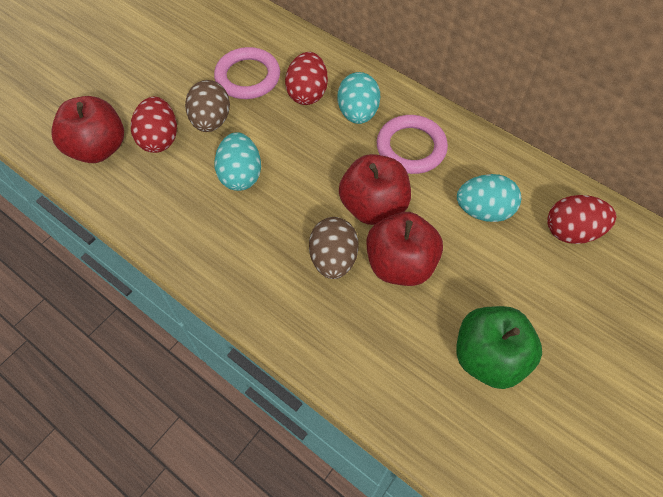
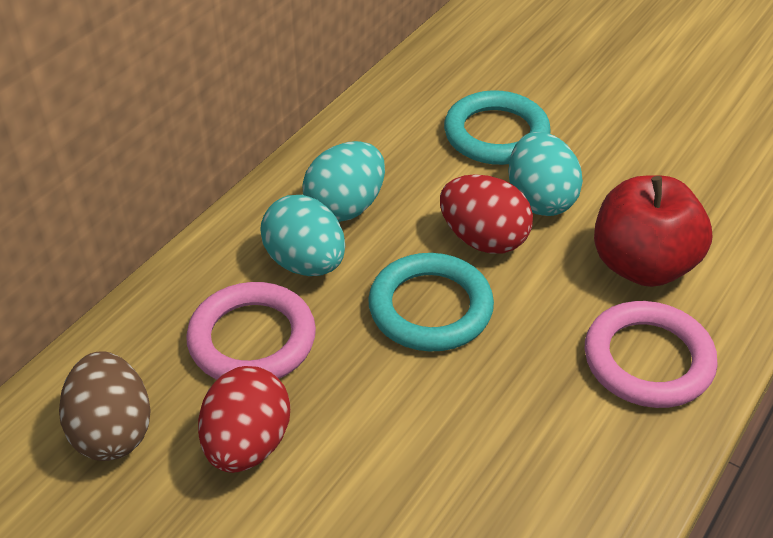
brown egg: 2 -> 1
green apple: 1 -> 0
red apple: 3 -> 1
red egg: 3 -> 2
turquoise ring: 0 -> 2

